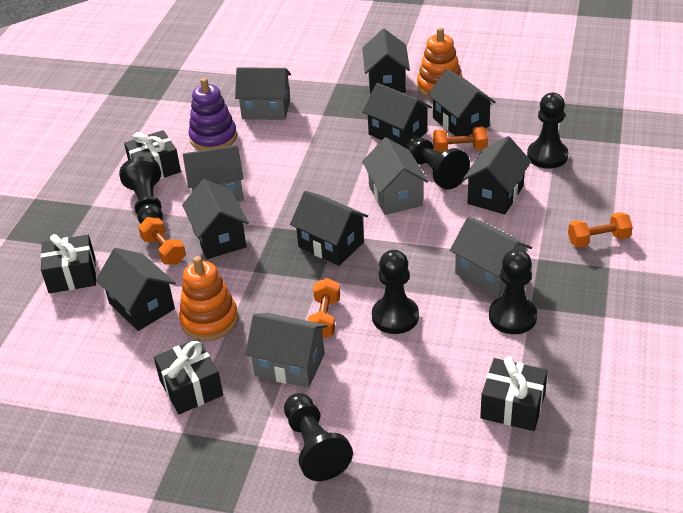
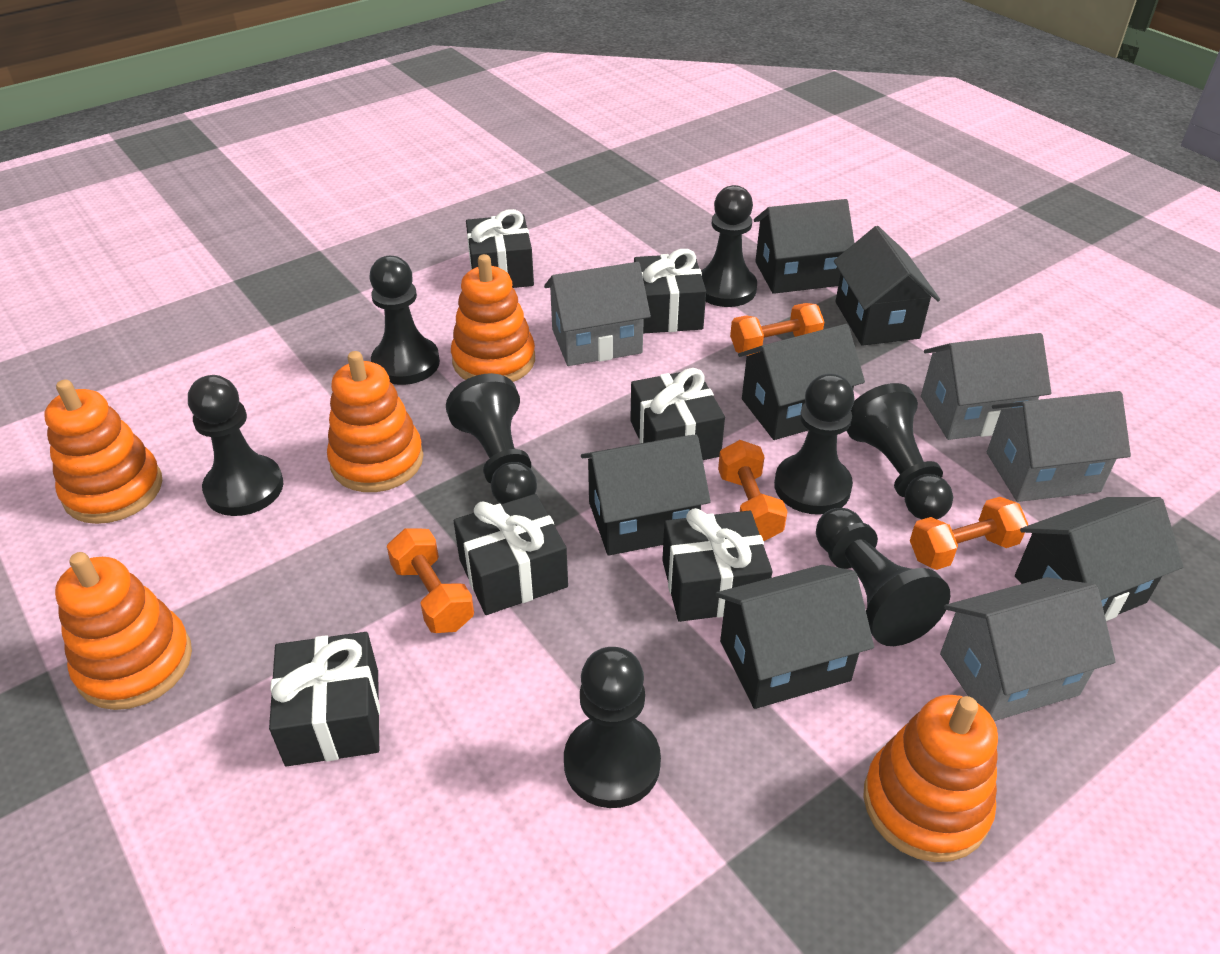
black gift: 4 -> 6
black house: 7 -> 6
black pawn: 6 -> 8
grey house: 5 -> 4
orange stacking toy: 2 -> 5
purple stacking toy: 1 -> 0

